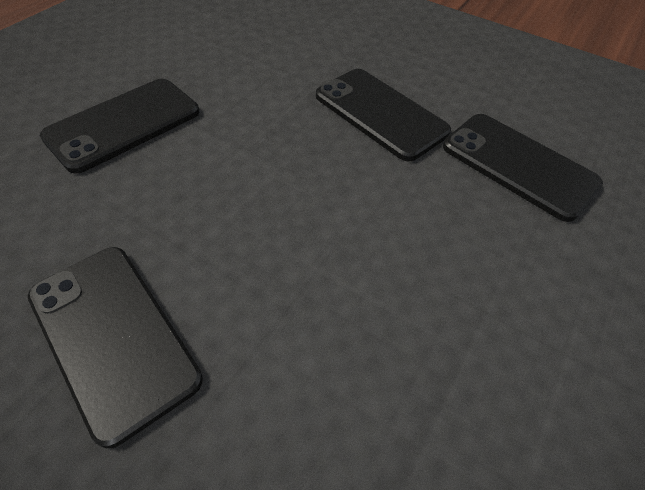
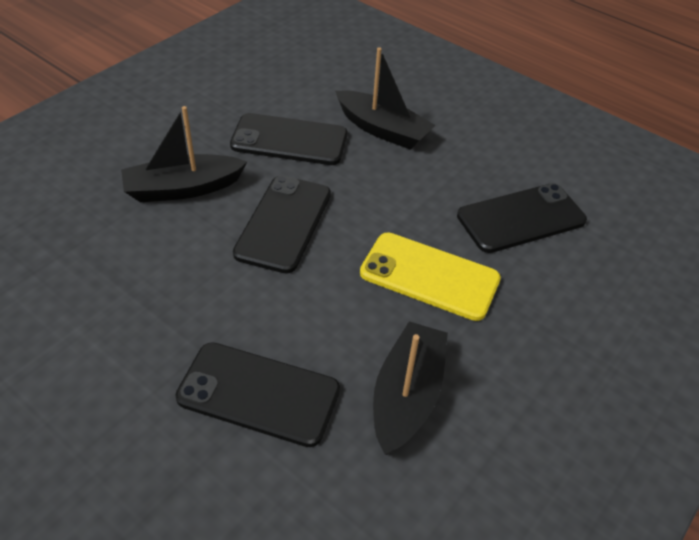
black boat: 0 -> 3
yellow phone: 0 -> 1

